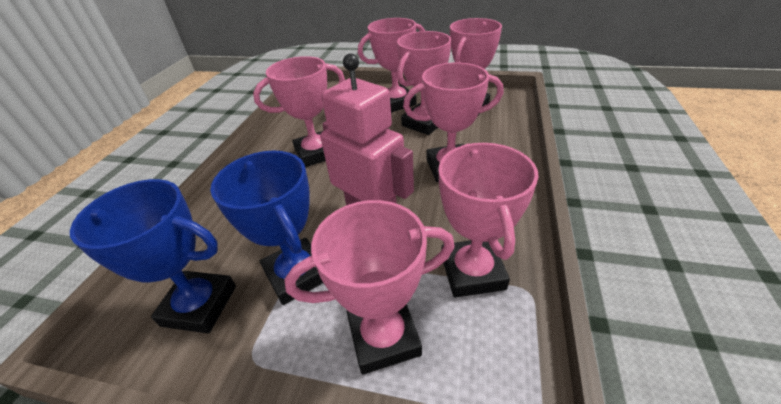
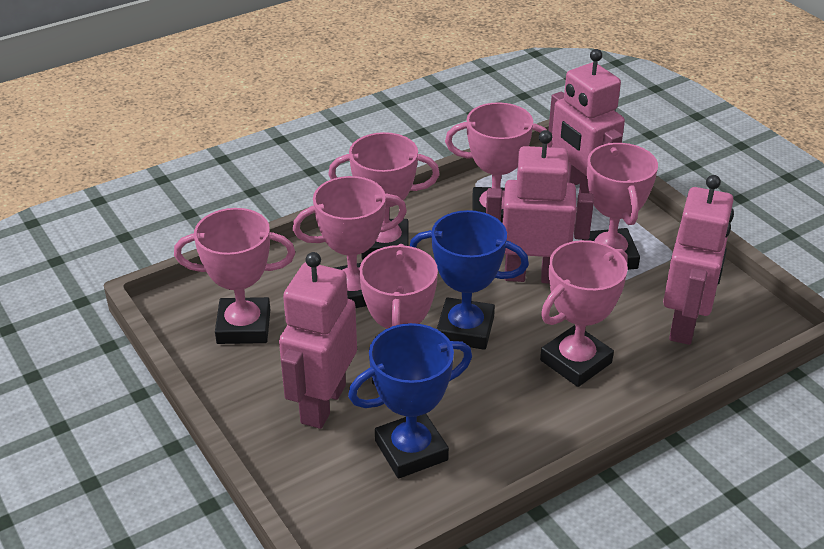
pink robot: 1 -> 4

